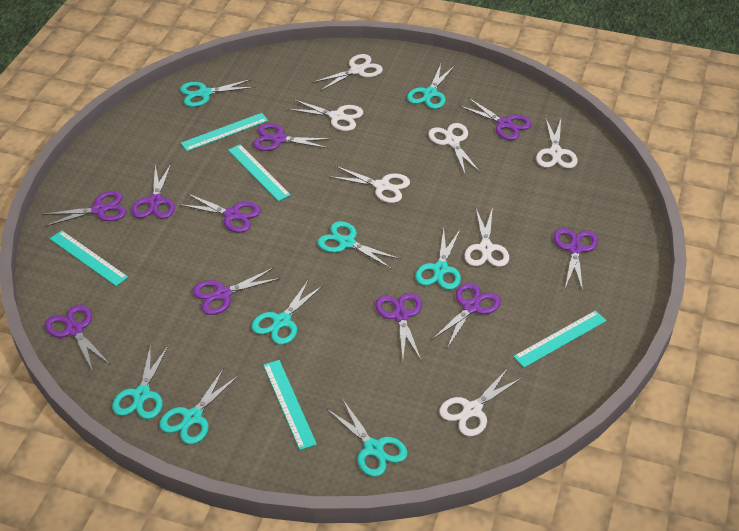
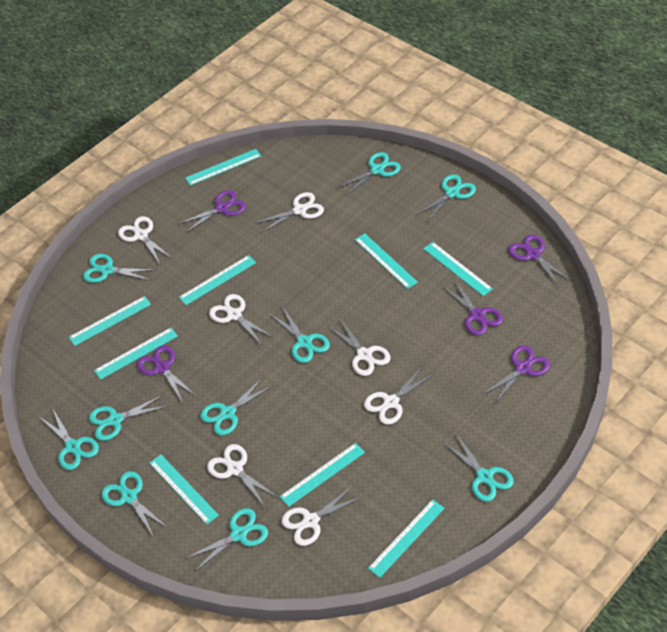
purple scissors: 10 -> 5
turquoise ruler: 5 -> 9
turquoise scissors: 8 -> 10

